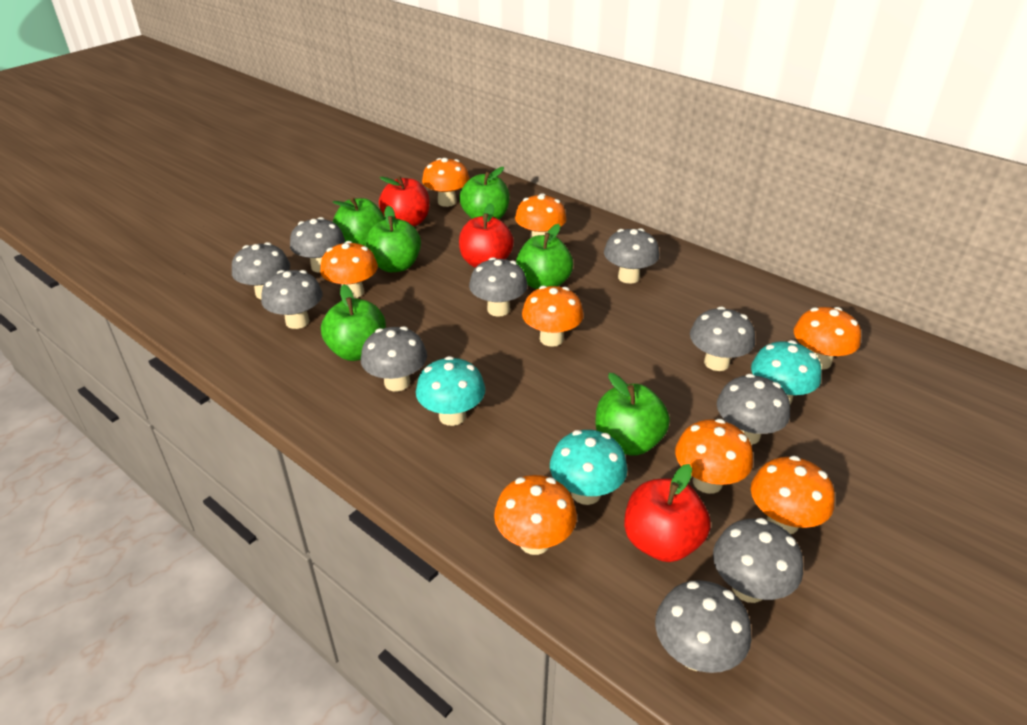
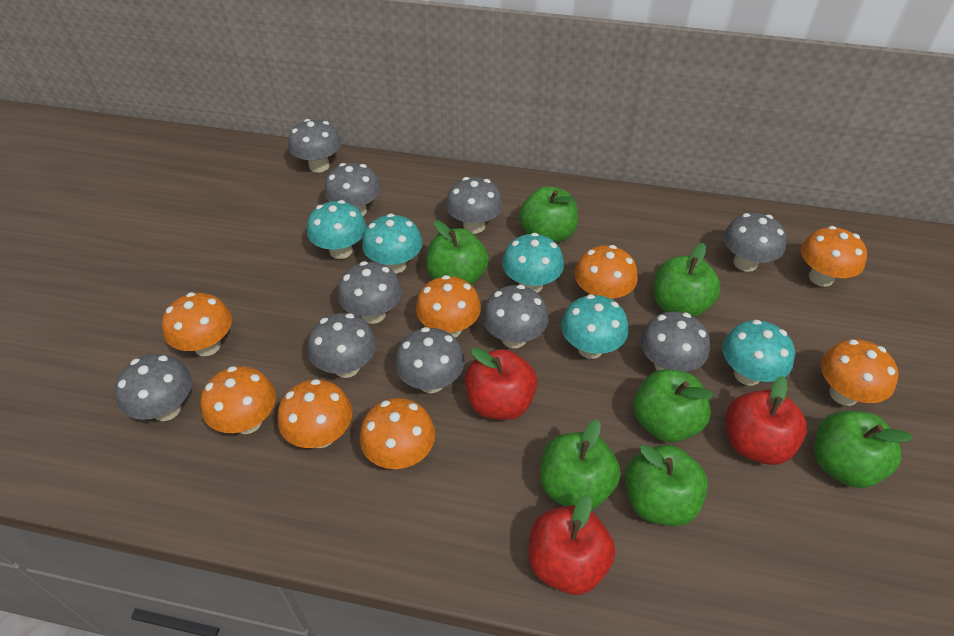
green apple: 6 -> 7
turquoise mushroom: 3 -> 5

